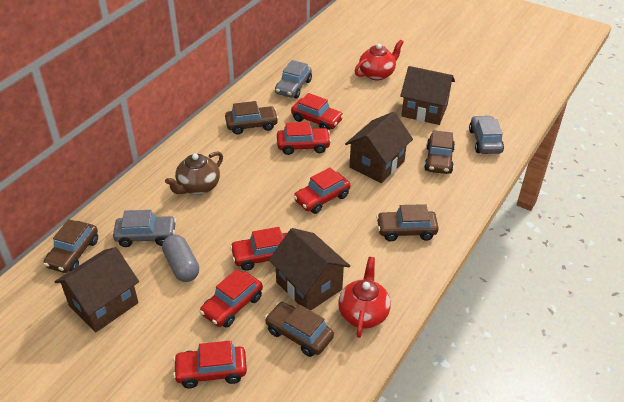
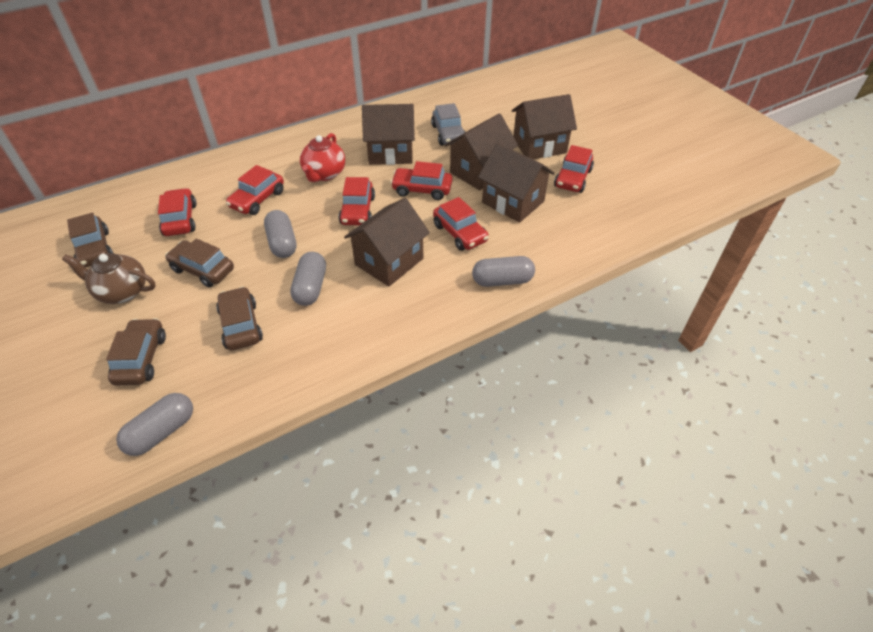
brown car: 5 -> 4
brown house: 4 -> 5
grey capsule: 1 -> 4
grey car: 3 -> 1
red teapot: 2 -> 1

